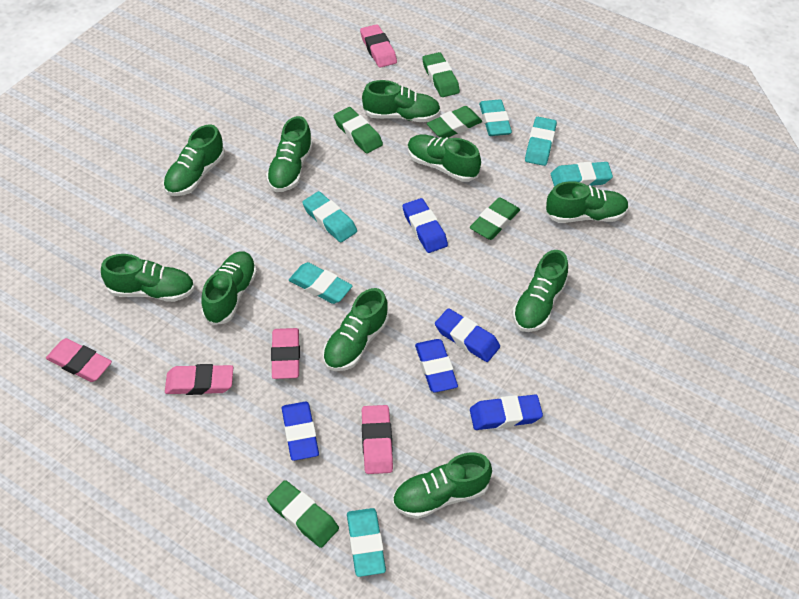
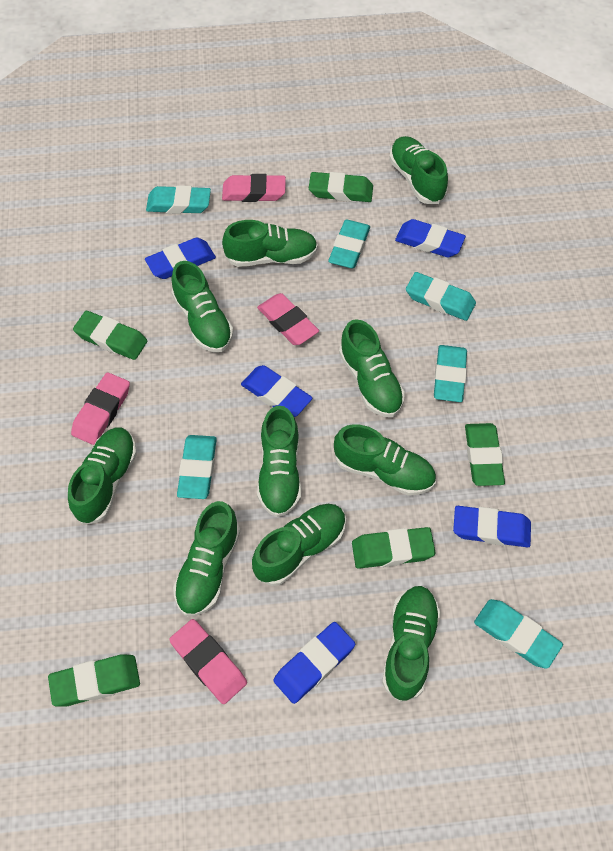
pink eraser: 5 -> 4

